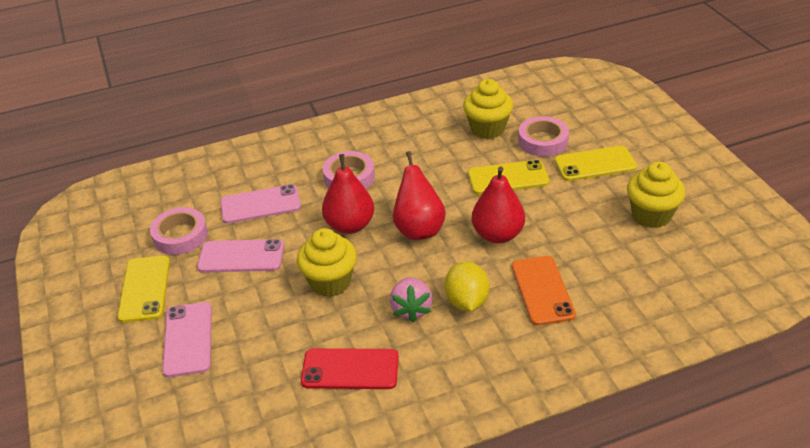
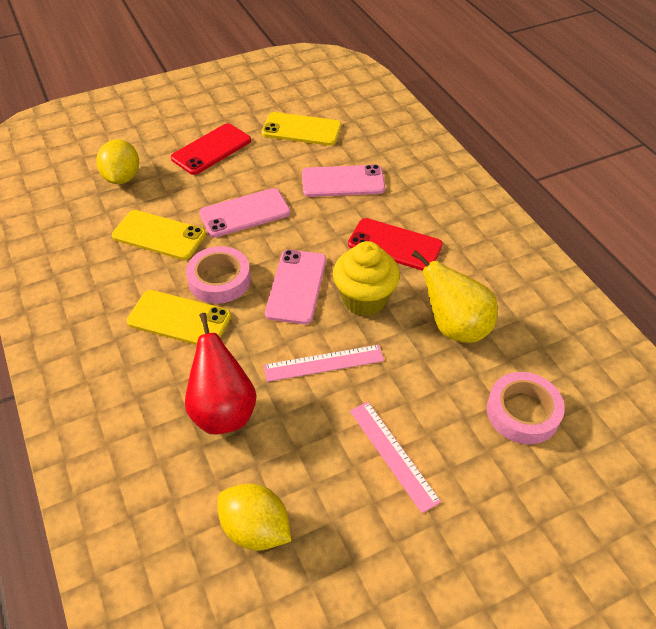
orange phone: 1 -> 0
pink ruler: 0 -> 2
pink strawberry: 1 -> 0
pink tape: 3 -> 2
red pear: 3 -> 1
red phone: 1 -> 2
yellow cupcake: 3 -> 1
yellow lemon: 1 -> 2
yellow pear: 0 -> 1

